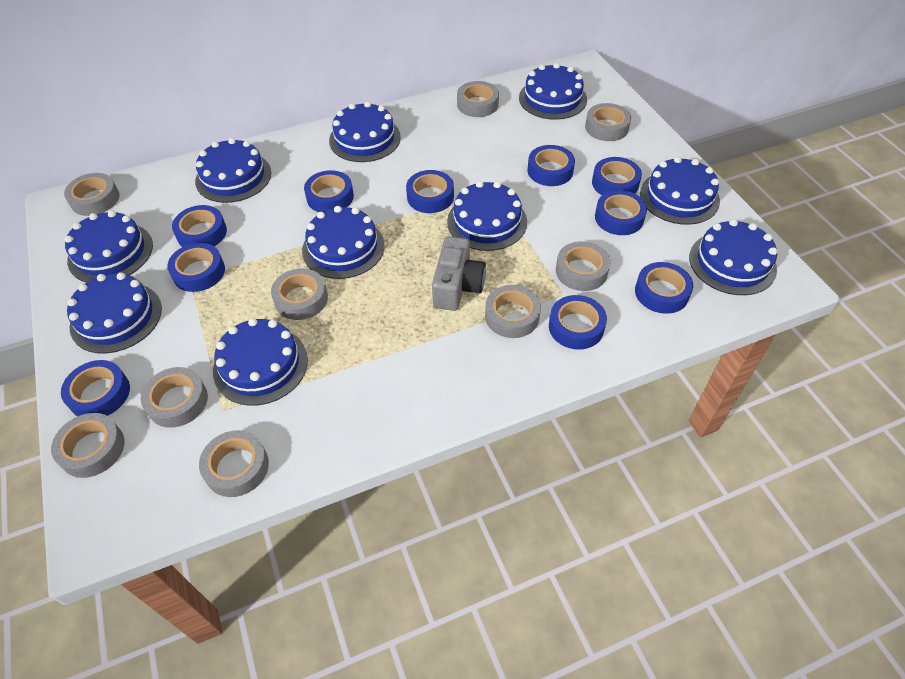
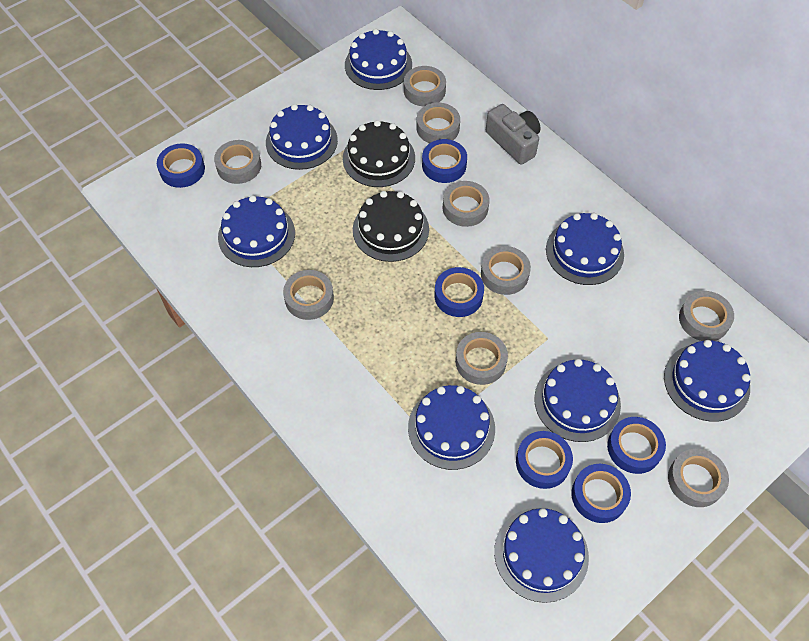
black cake: 0 -> 2
blue cake: 10 -> 8
blue tape: 10 -> 6

